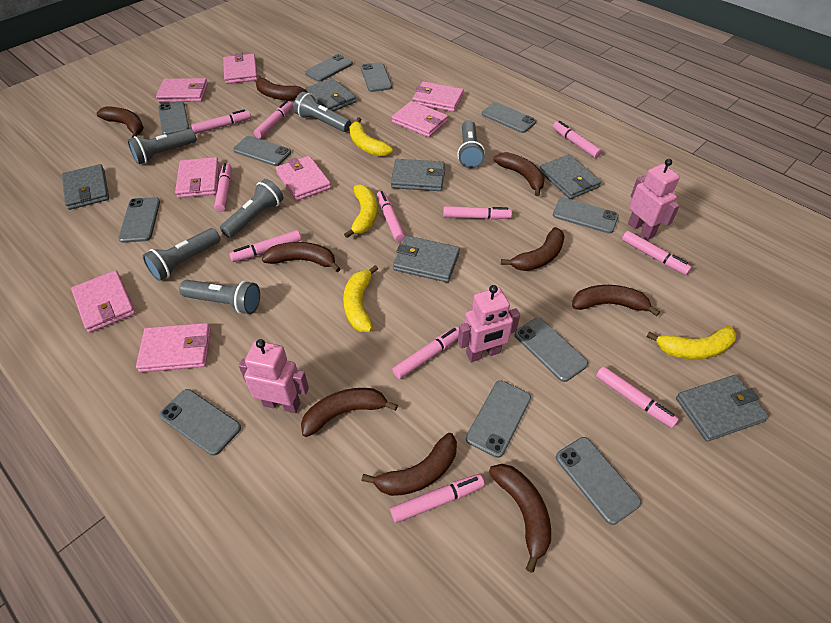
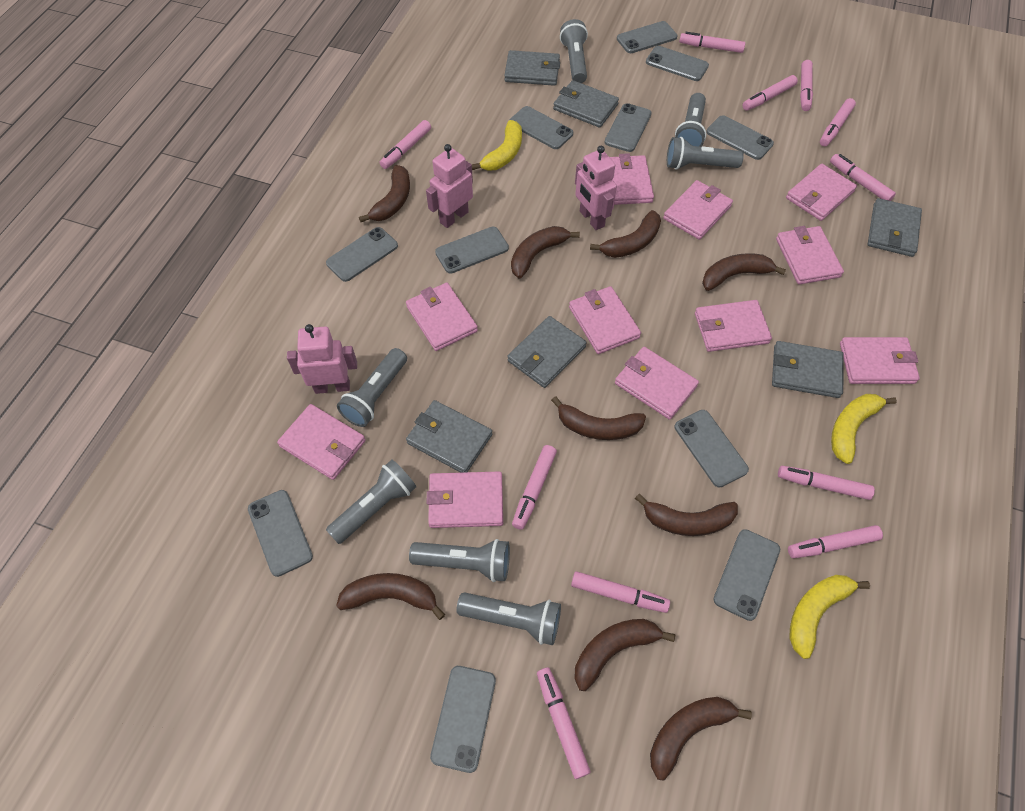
grey flashlight: 6 -> 7
pink wallet: 8 -> 11
yellow banana: 4 -> 3

